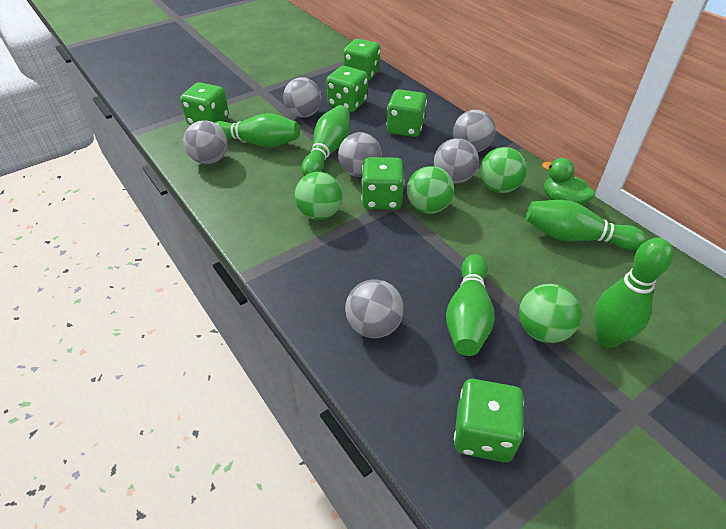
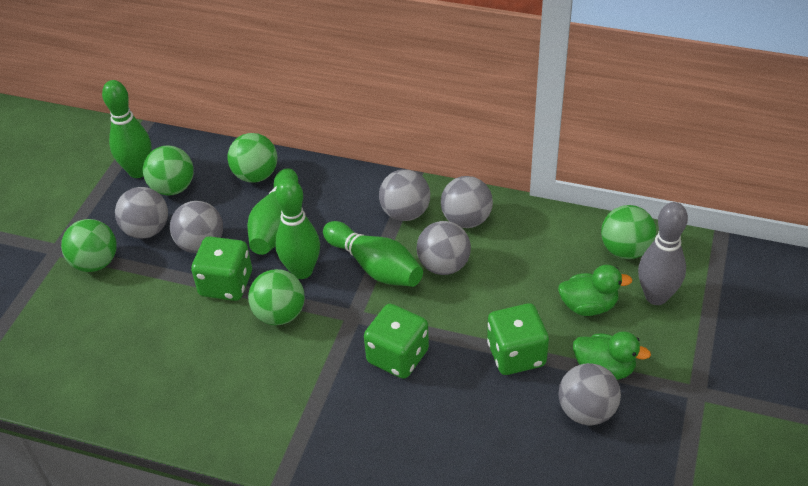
green ball: 4 -> 5
green bowling pin: 5 -> 4
green dice: 6 -> 3
green duck: 1 -> 2
grey bowling pin: 0 -> 1

